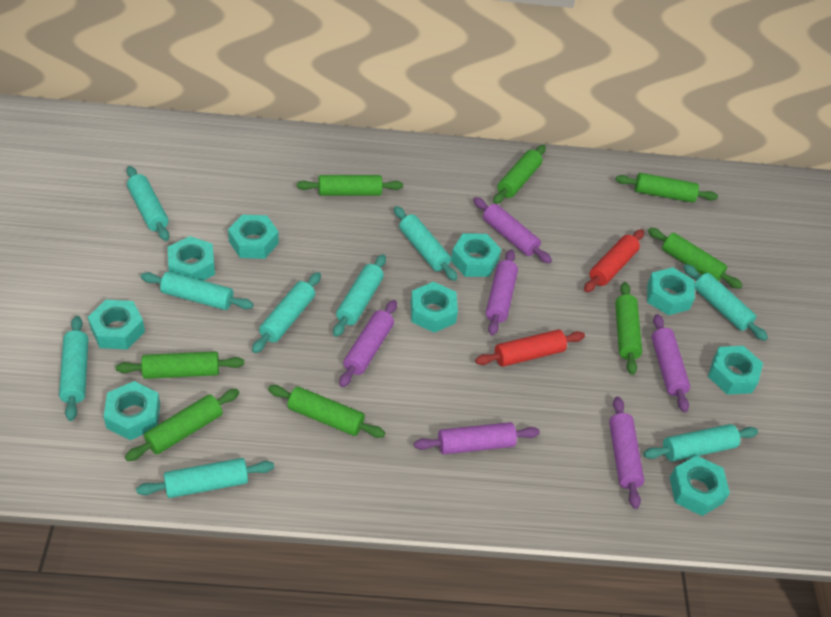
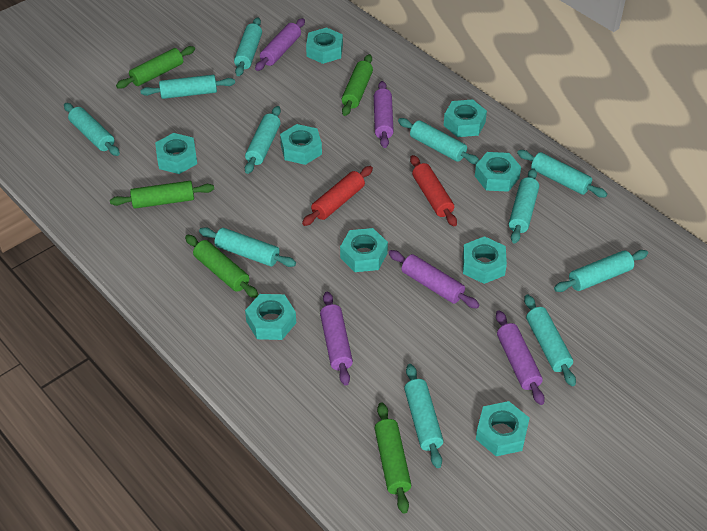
green rolling pin: 8 -> 5
purple rolling pin: 6 -> 5
turquoise rolling pin: 9 -> 11

